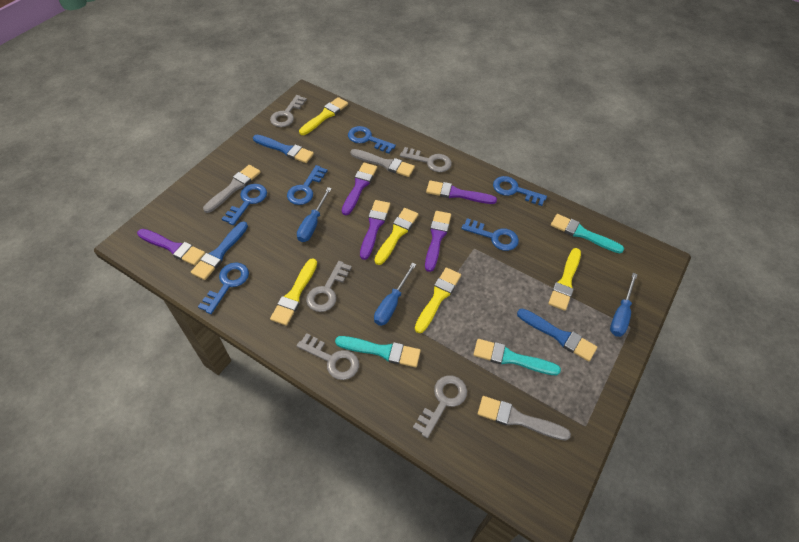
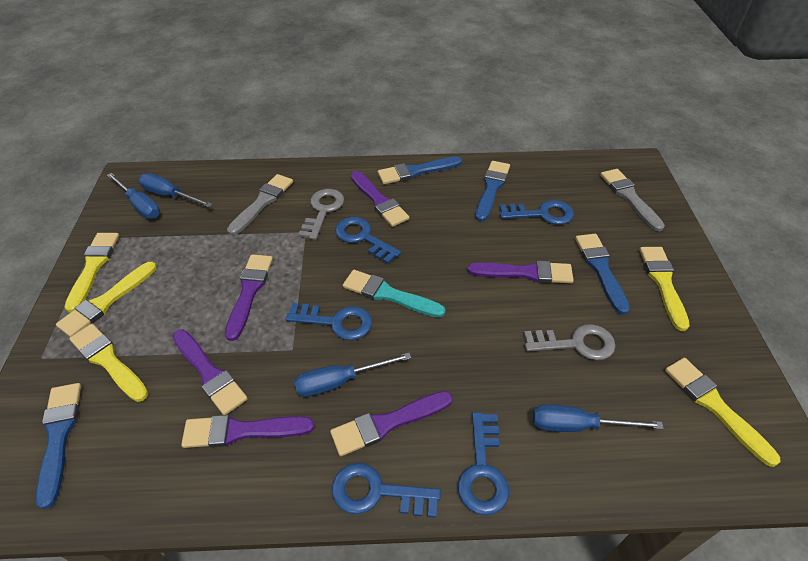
blue brush: 3 -> 4
blue key: 6 -> 5
blue screwdriver: 3 -> 4
grey brush: 3 -> 2
grey key: 5 -> 2
purple brush: 5 -> 6
turquoise brush: 3 -> 1

